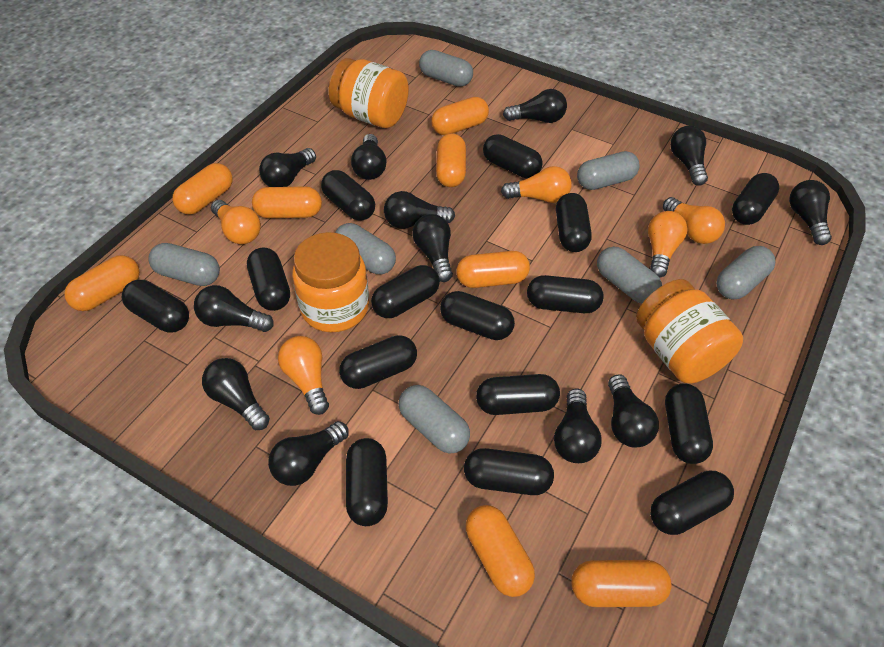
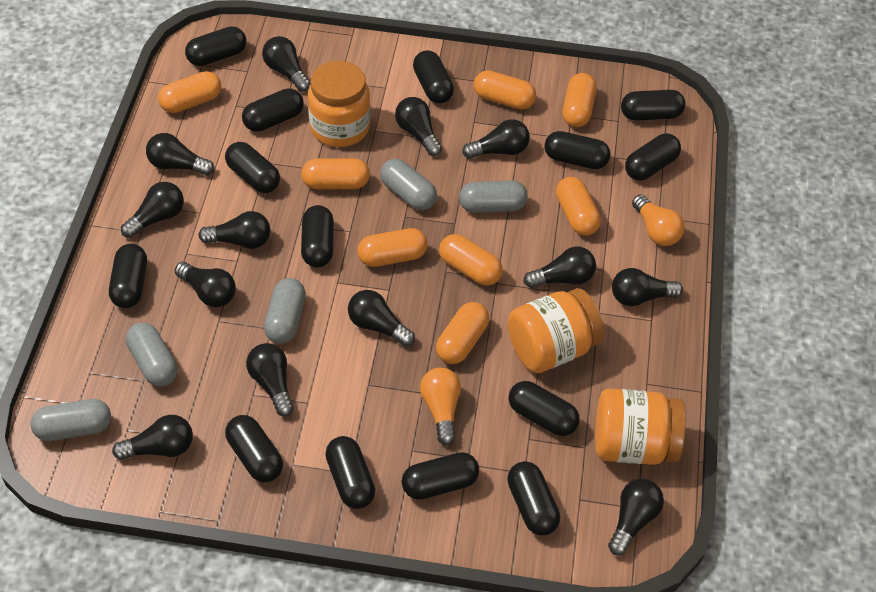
black capsule: 15 -> 14
black light bulb: 12 -> 13
grey capsule: 7 -> 5
orange light bulb: 5 -> 2

